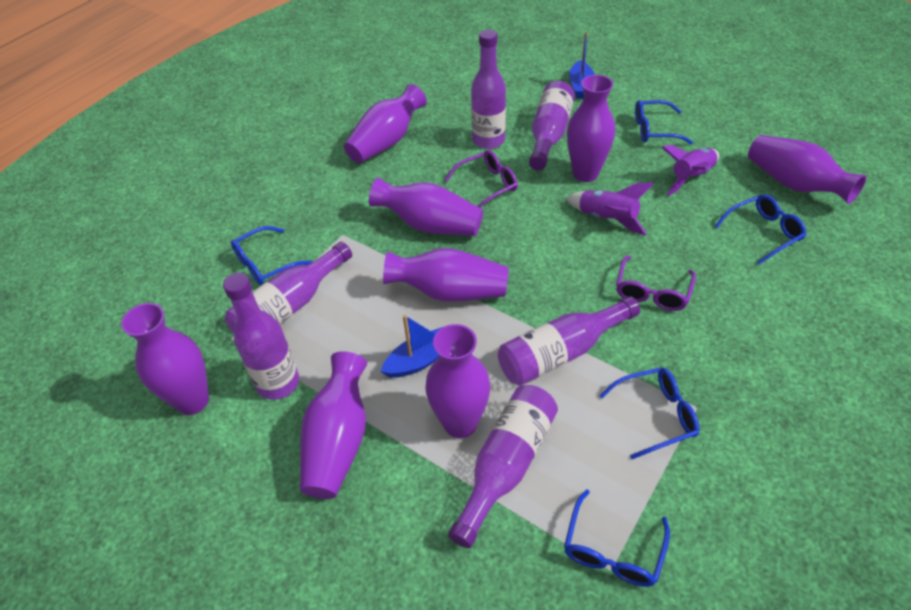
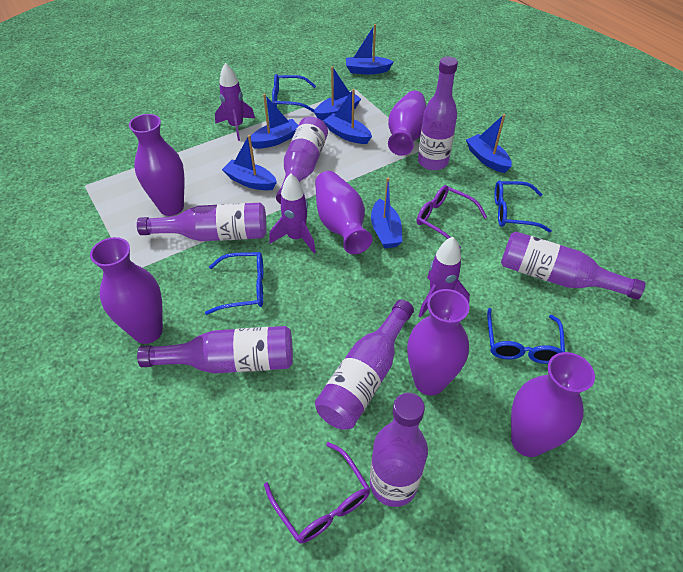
blue boat: 2 -> 7
blue glasses: 5 -> 4
purple bottle: 6 -> 7
purple rocket: 2 -> 3
purple vase: 8 -> 6

